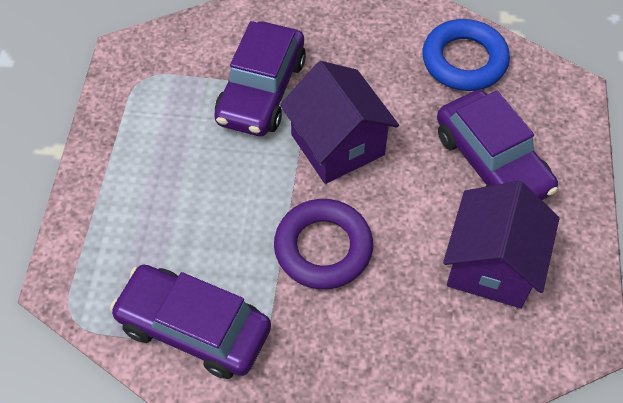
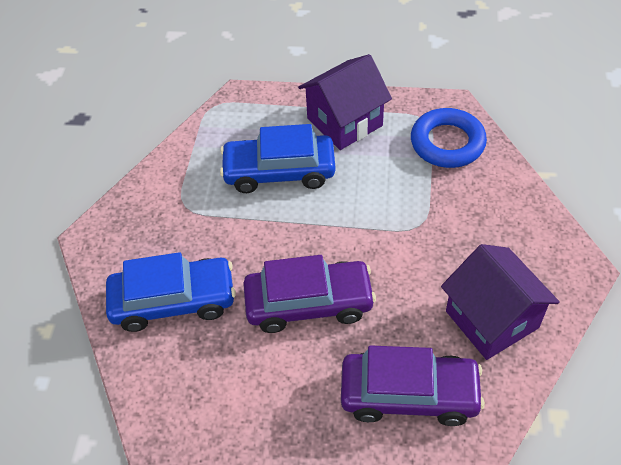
blue car: 0 -> 2
purple car: 3 -> 2
purple ring: 1 -> 0

